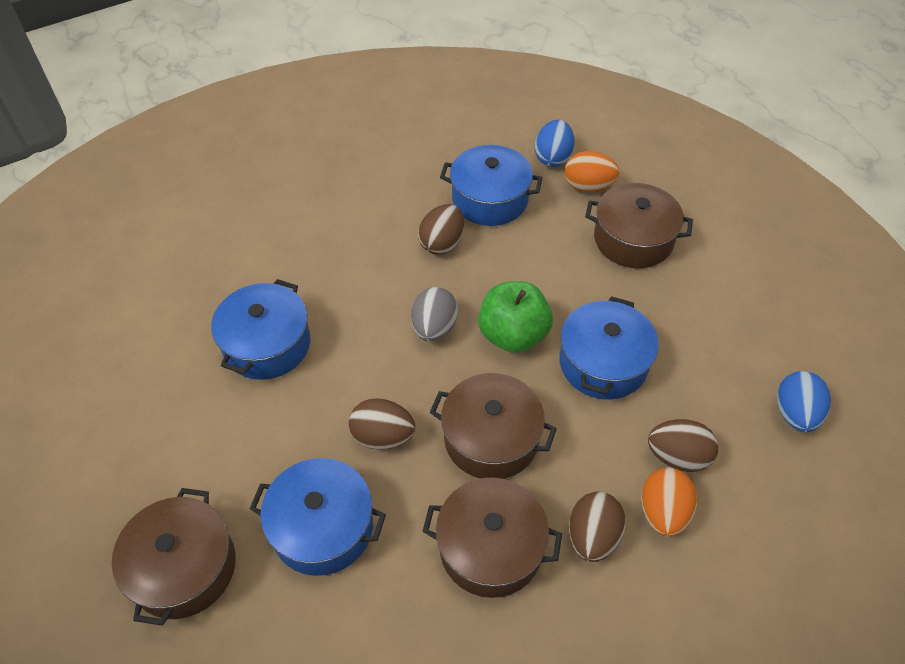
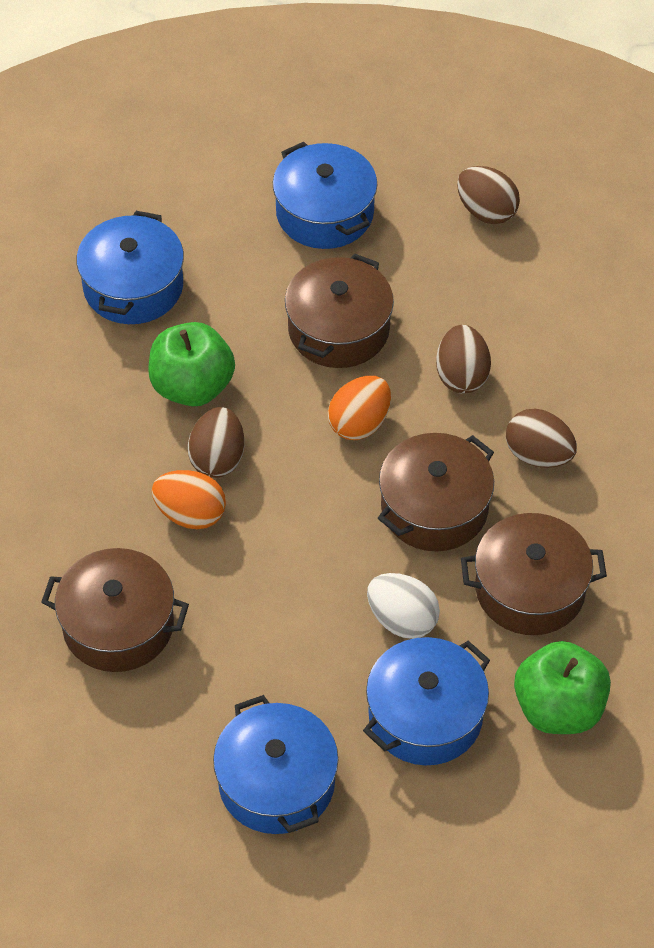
blue egg: 2 -> 0
green apple: 1 -> 2
grey egg: 1 -> 0
white egg: 0 -> 1

